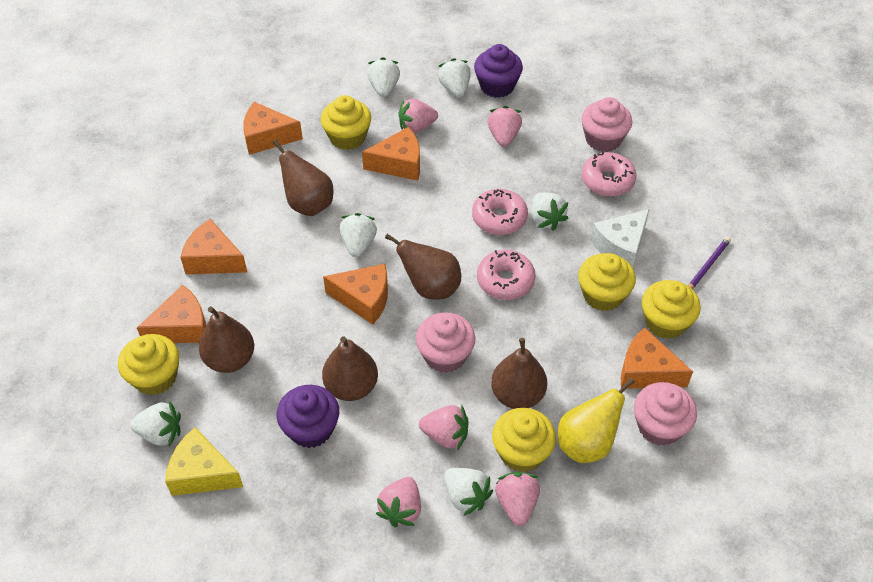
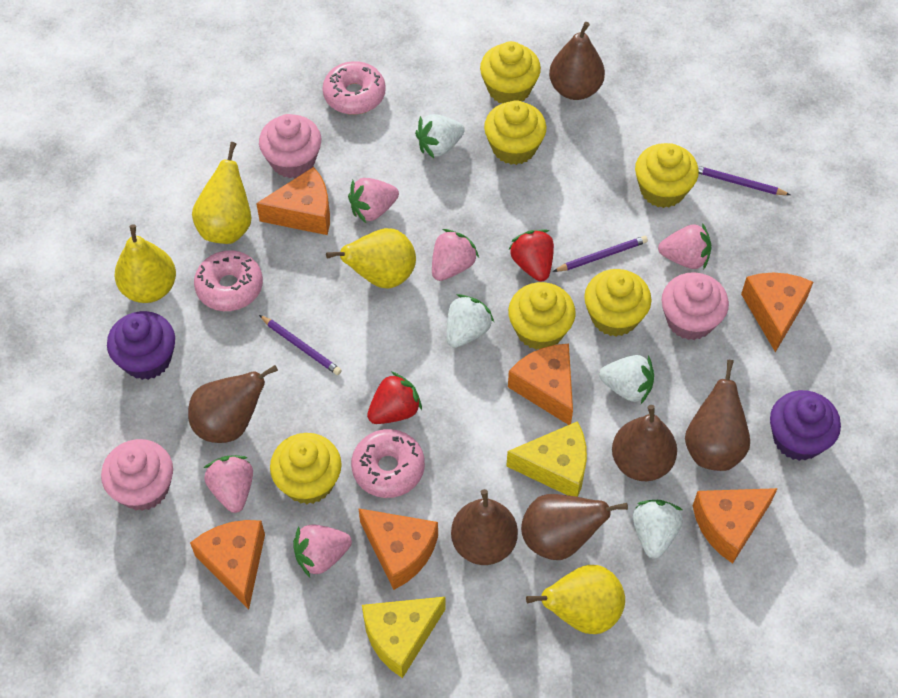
brown pear: 5 -> 6
purple pencil: 1 -> 3
red strawberry: 0 -> 2
white cheese: 1 -> 0
white strawberry: 6 -> 4
yellow cheese: 1 -> 2
yellow cupcake: 5 -> 6
yellow pear: 1 -> 4

